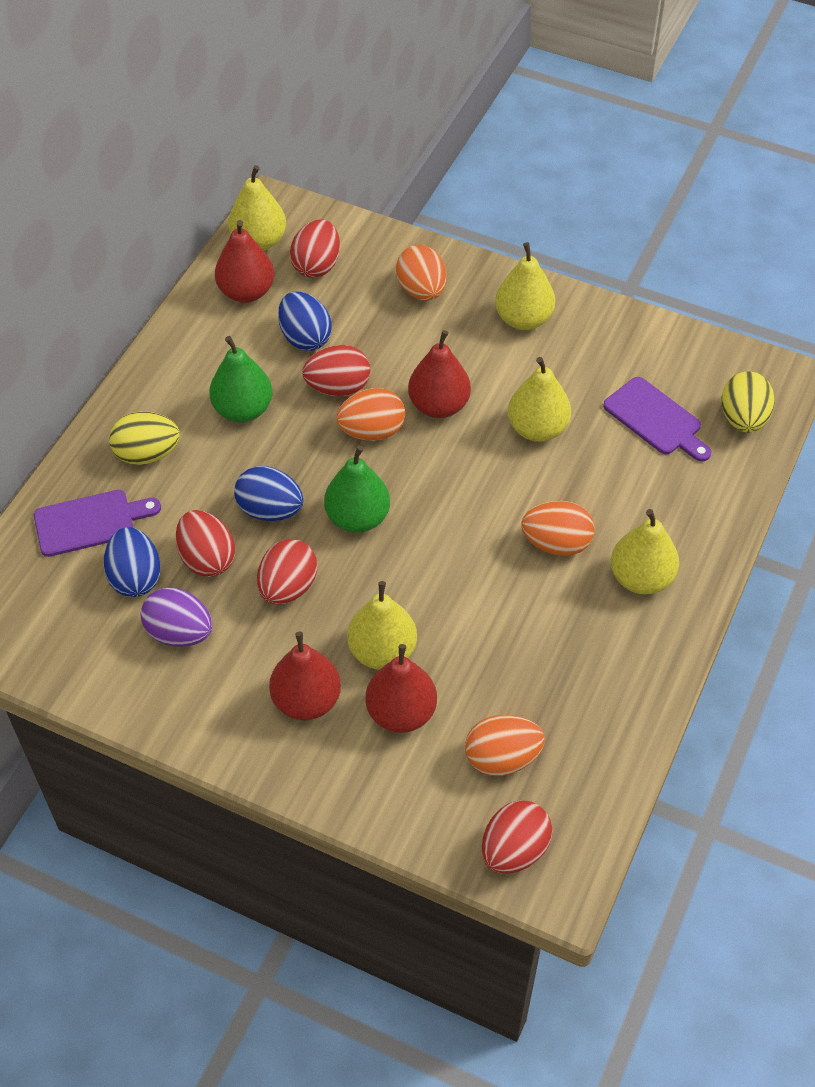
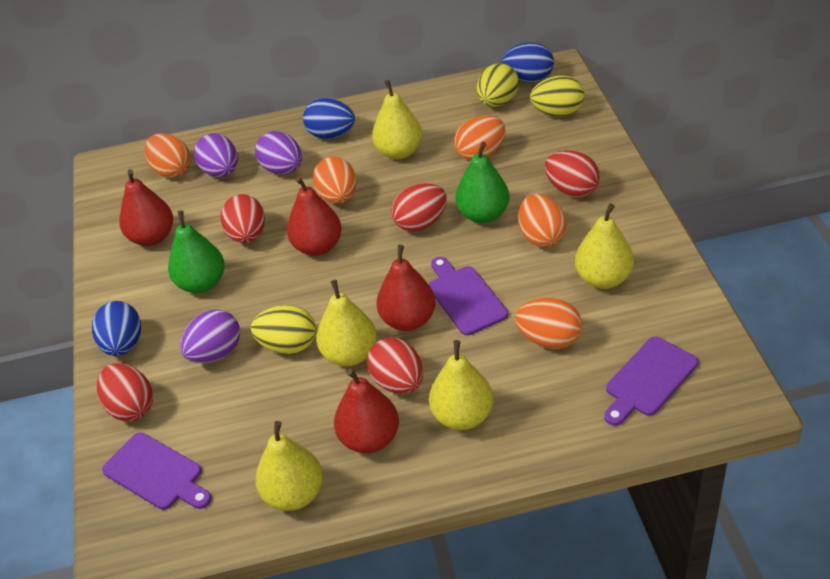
orange egg: 4 -> 5
purple cutting board: 2 -> 3
purple egg: 1 -> 3
yellow egg: 2 -> 3

